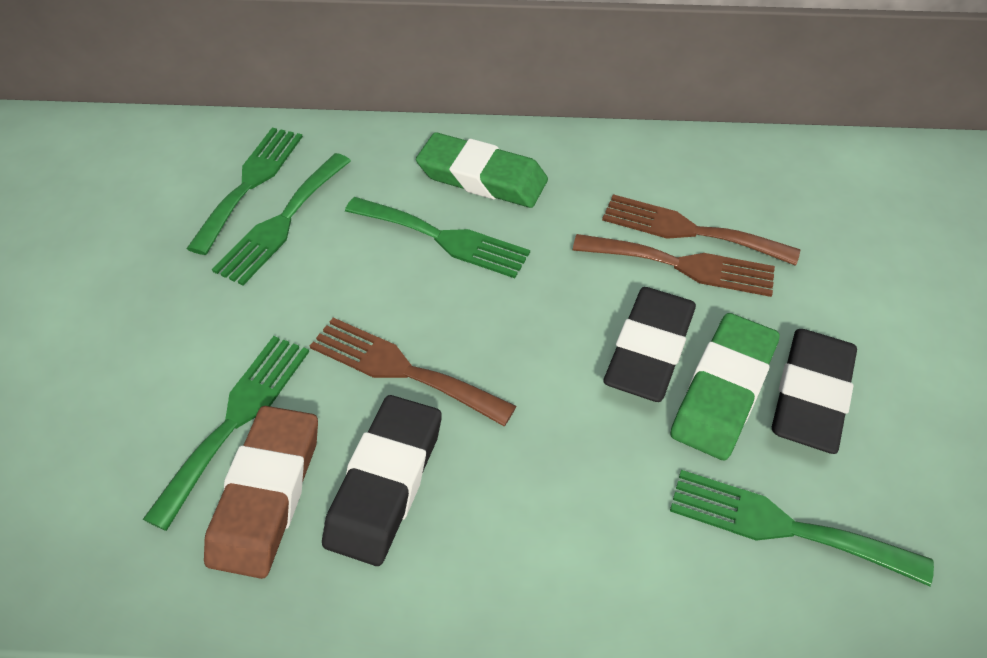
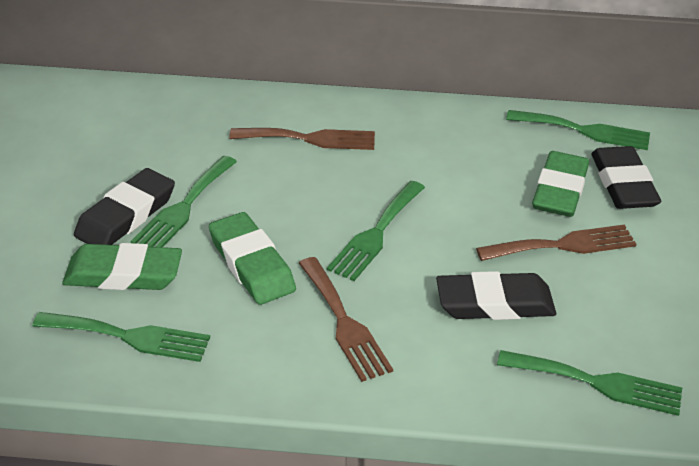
brown eraser: 1 -> 0
green eraser: 2 -> 3

